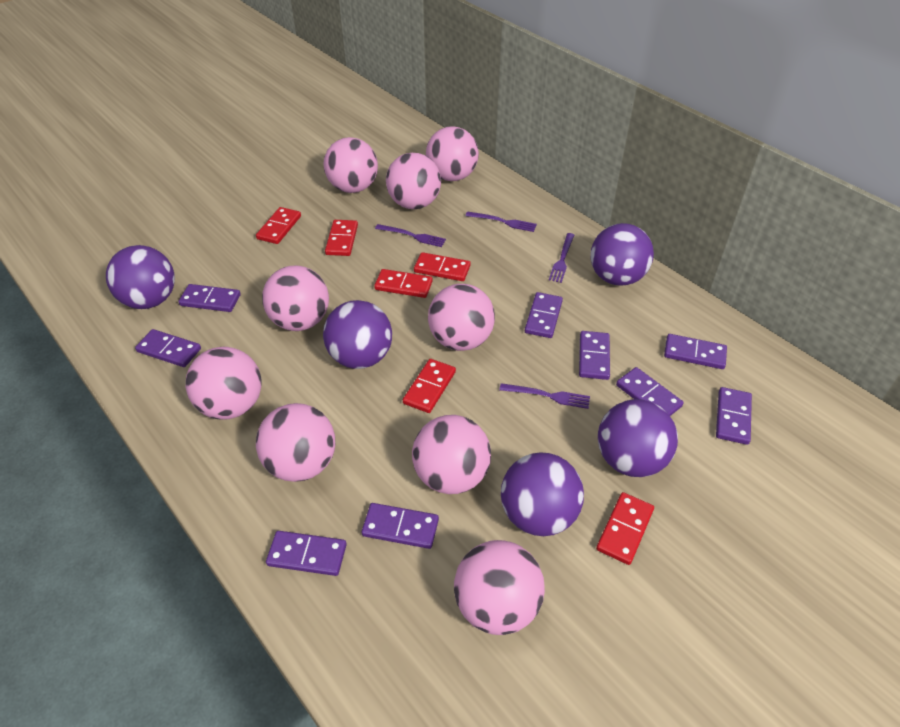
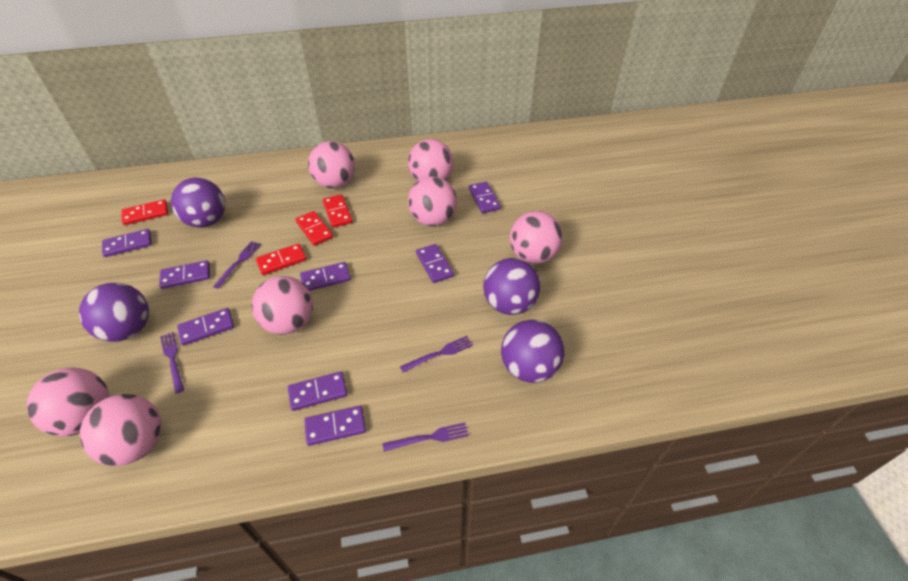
pink ball: 9 -> 7
purple ball: 5 -> 4
purple domino: 9 -> 8
red domino: 6 -> 4

